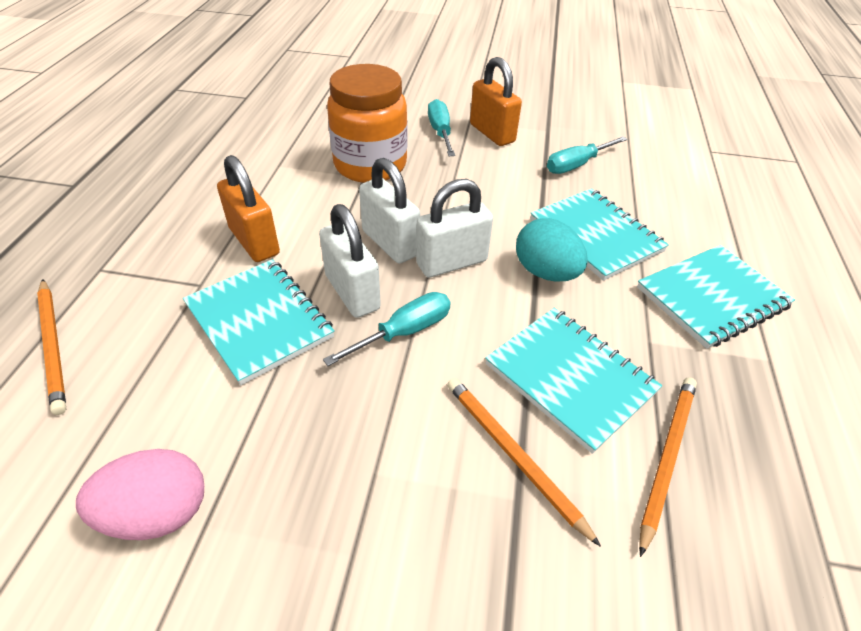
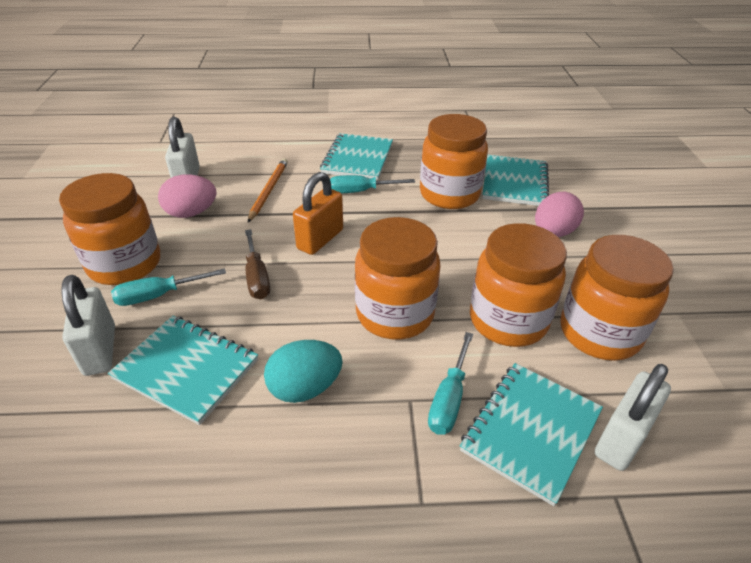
brown screwdriver: 0 -> 1
orange jar: 1 -> 5
orange padlock: 2 -> 1
orange pencil: 3 -> 1
pink egg: 1 -> 2

